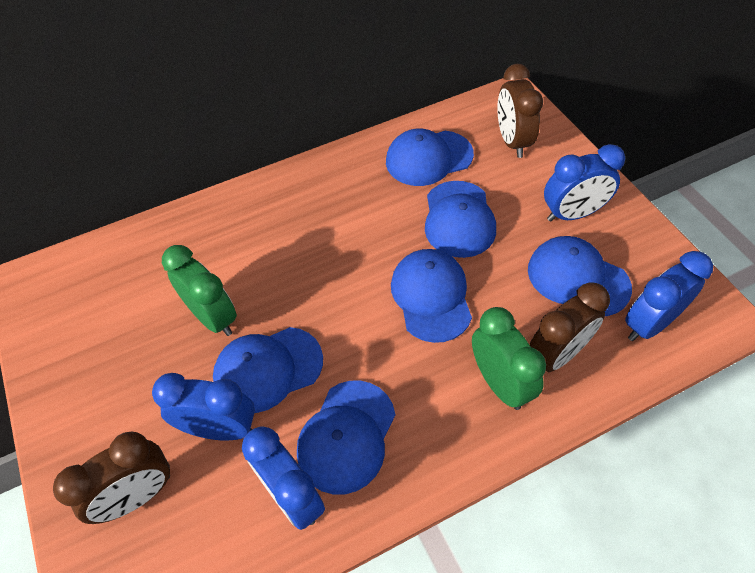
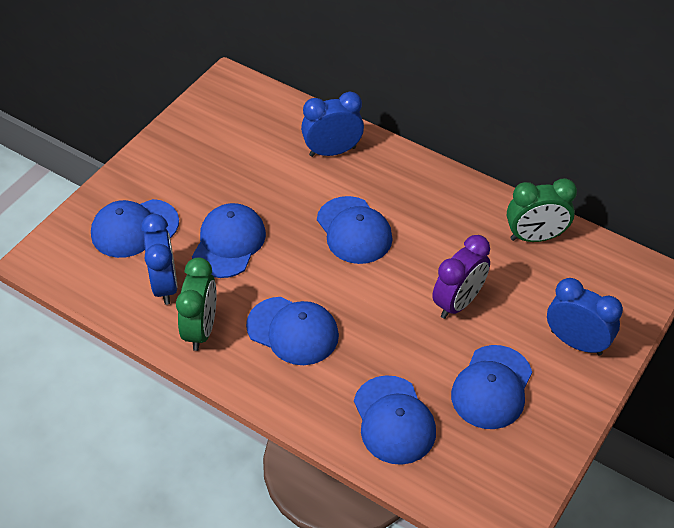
blue clock: 4 -> 3
brown clock: 3 -> 0
purple clock: 0 -> 1

